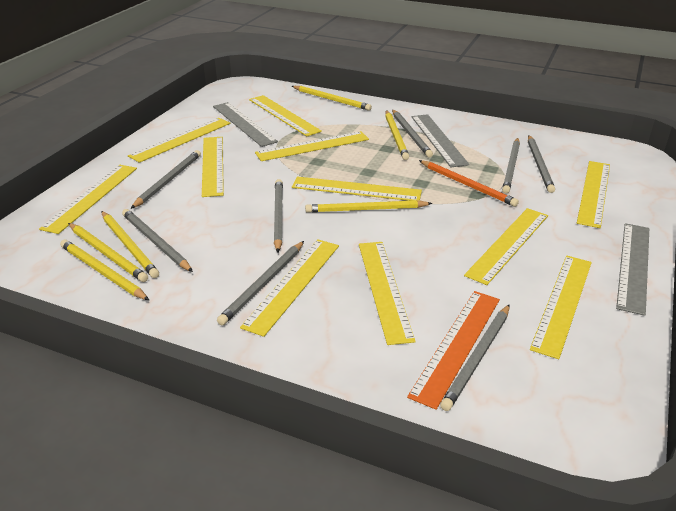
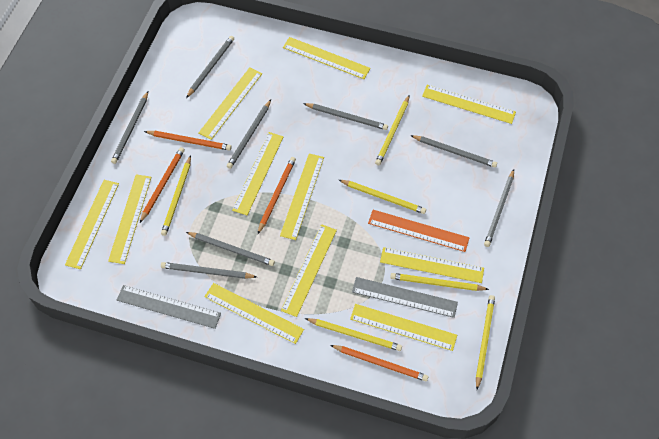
grey ruler: 3 -> 2
orange pencil: 1 -> 4

